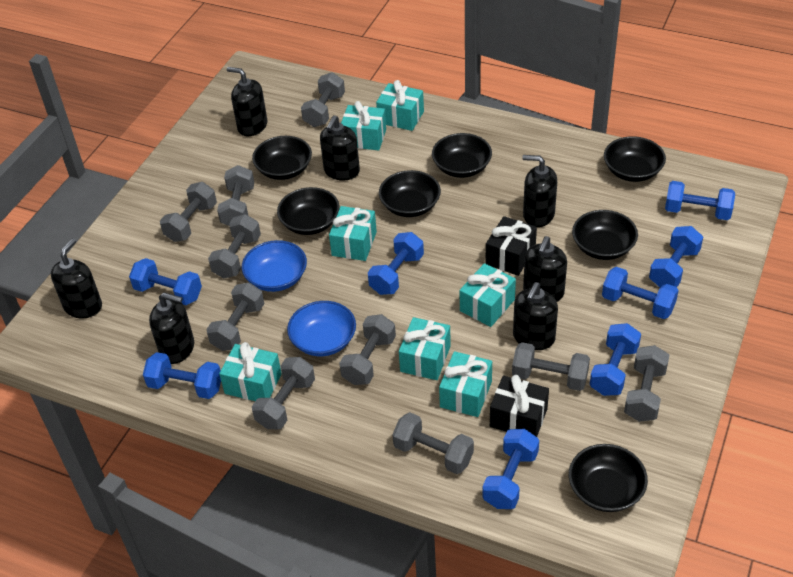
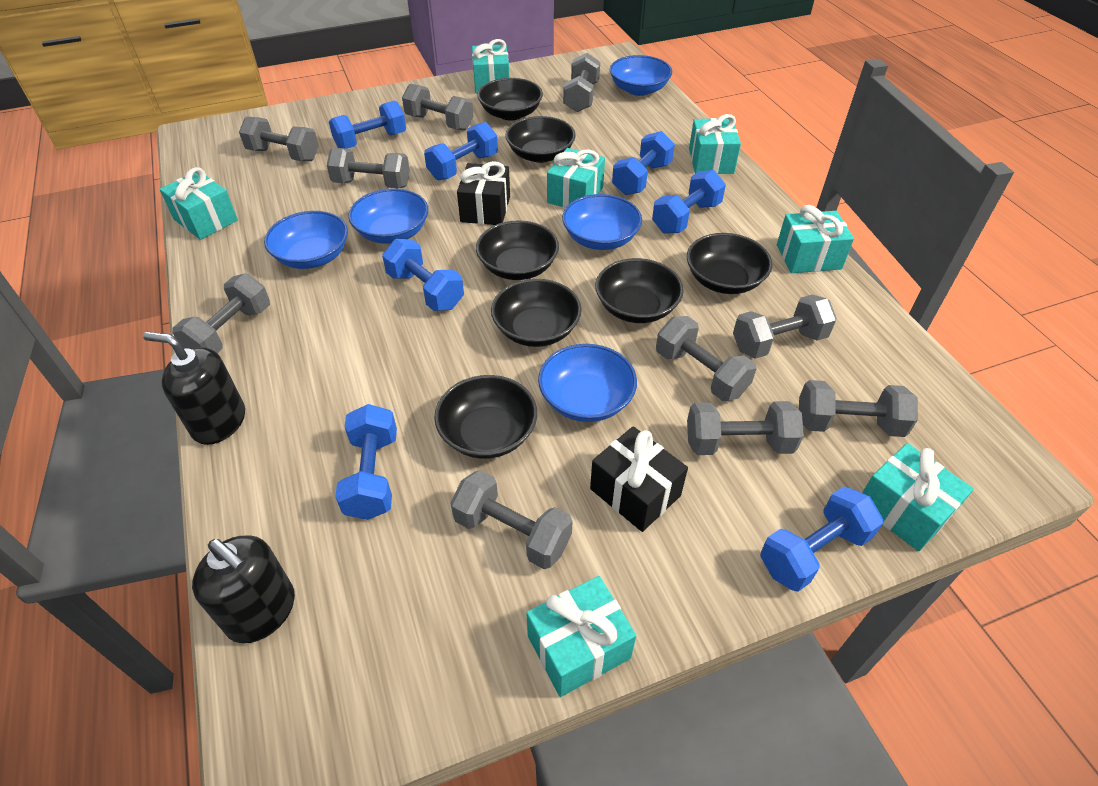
black soap dispenser: 7 -> 2
blue bowl: 2 -> 5
blue dumbbell: 8 -> 7

